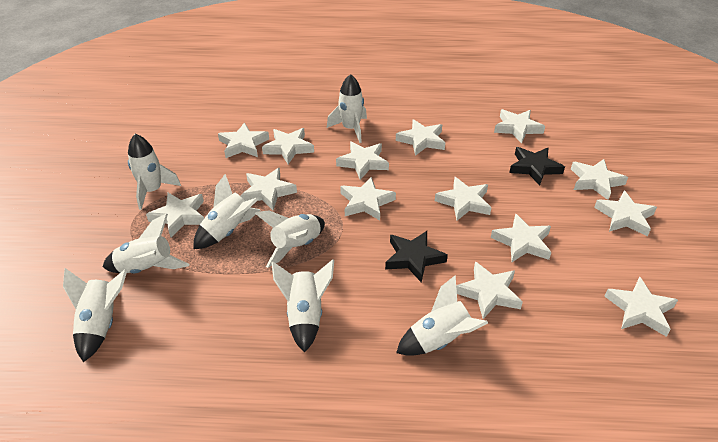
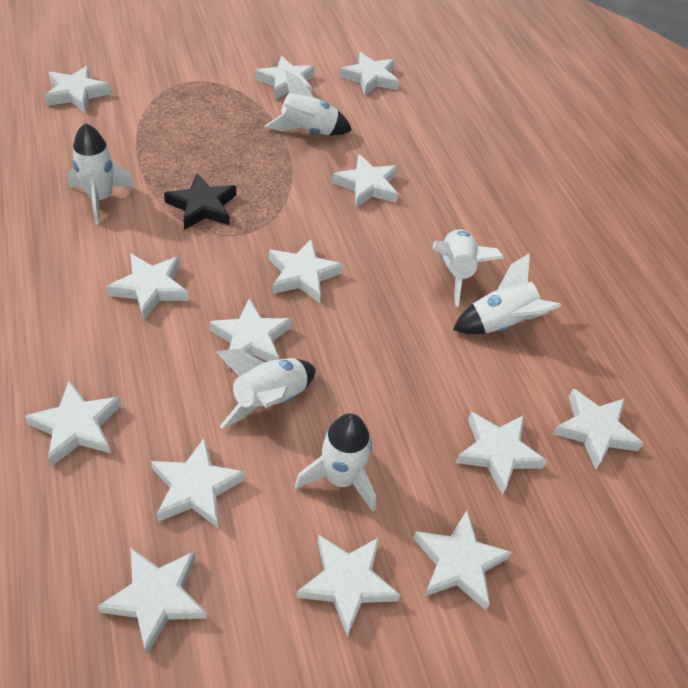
black star: 2 -> 1
white rocket: 8 -> 6

